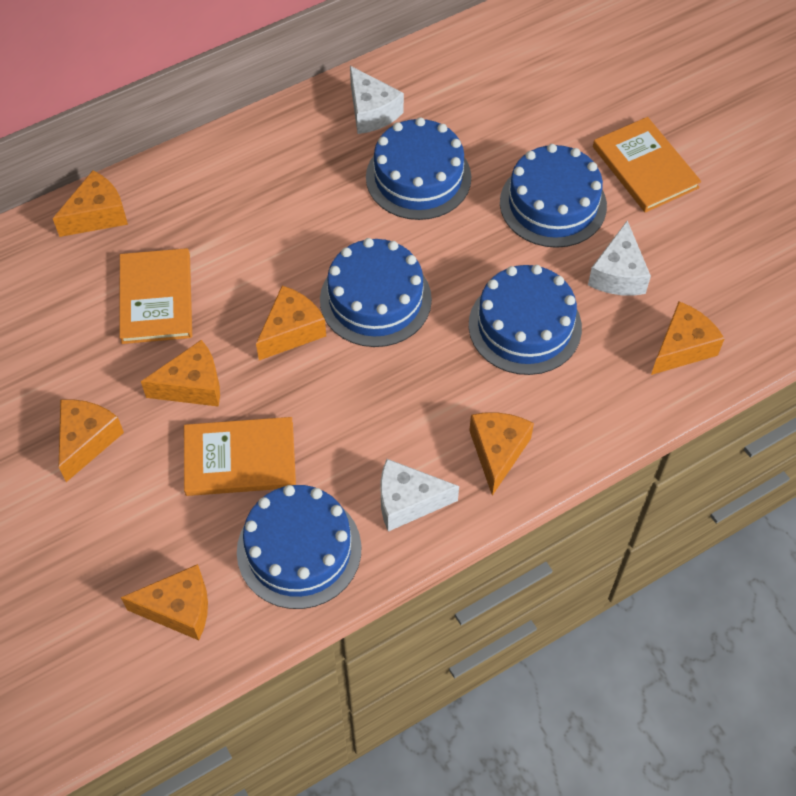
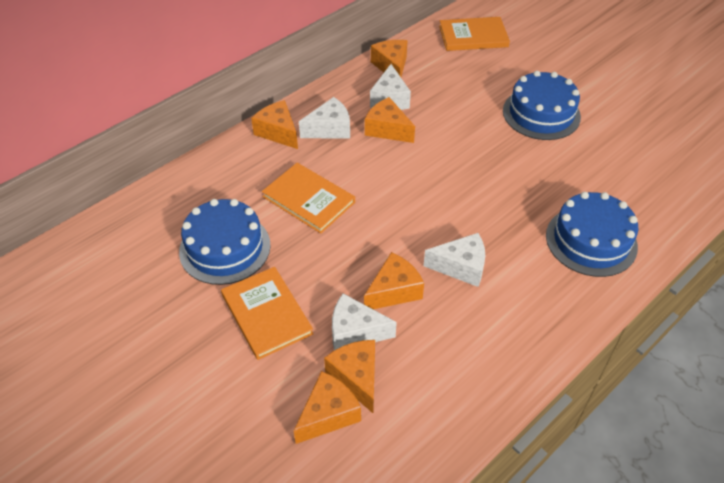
blue cake: 5 -> 3
orange cheese: 7 -> 6
white cheese: 3 -> 4

